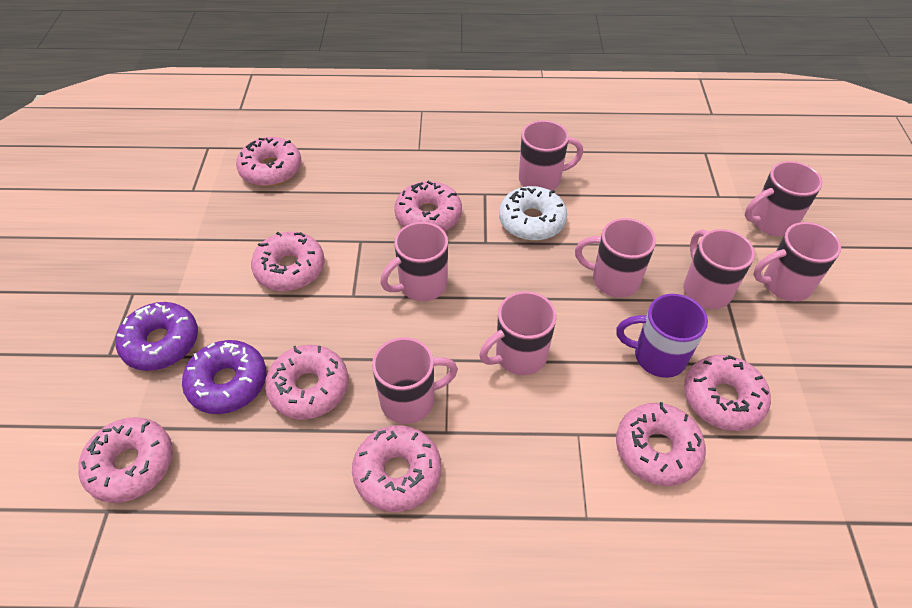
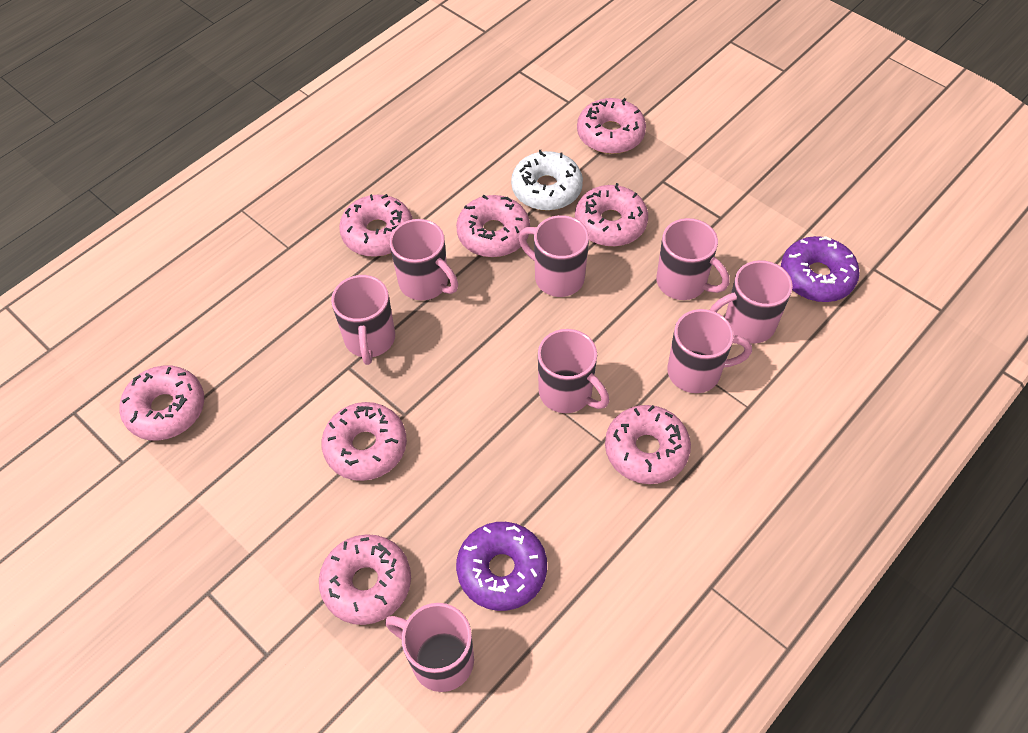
purple mug: 1 -> 0

